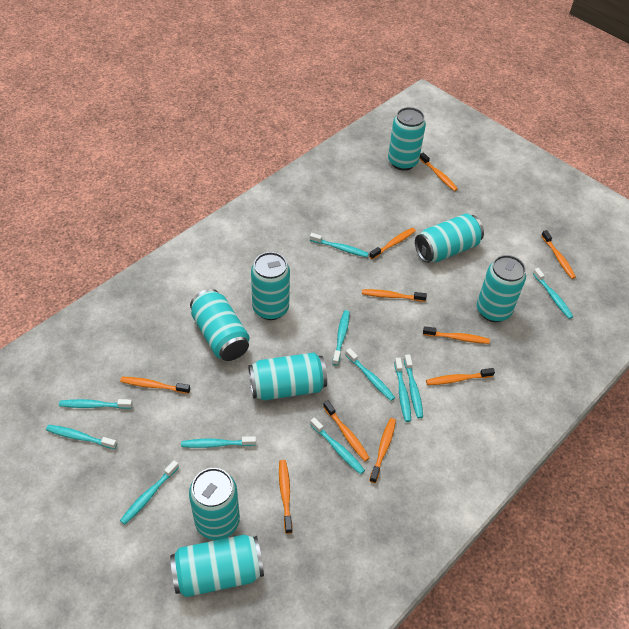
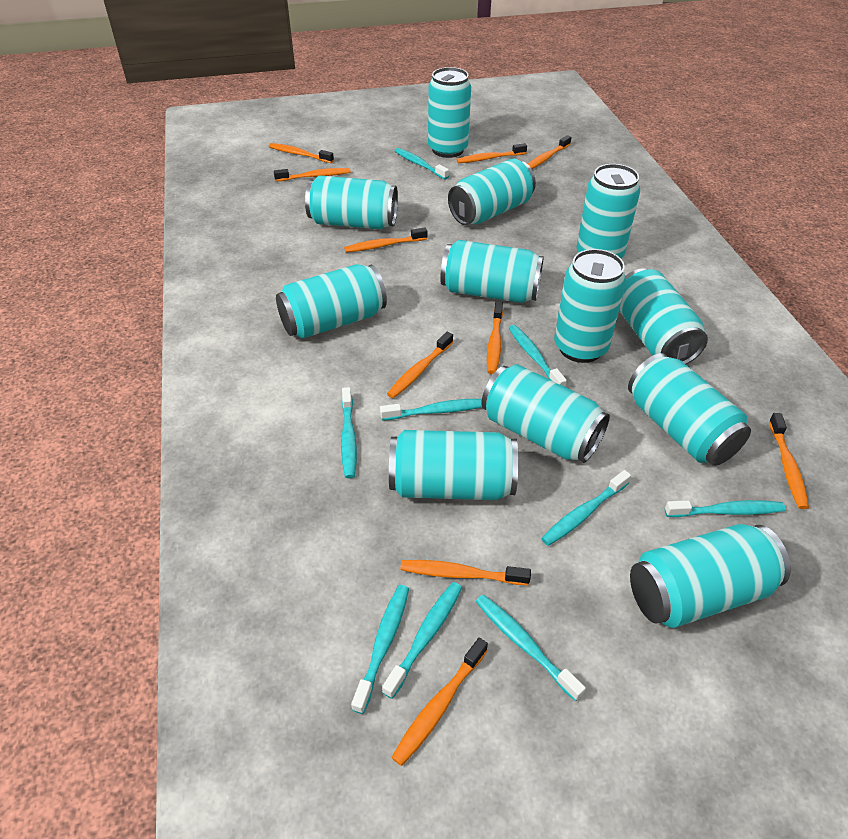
turquoise can: 8 -> 12
turquoise toothbrush: 11 -> 9

